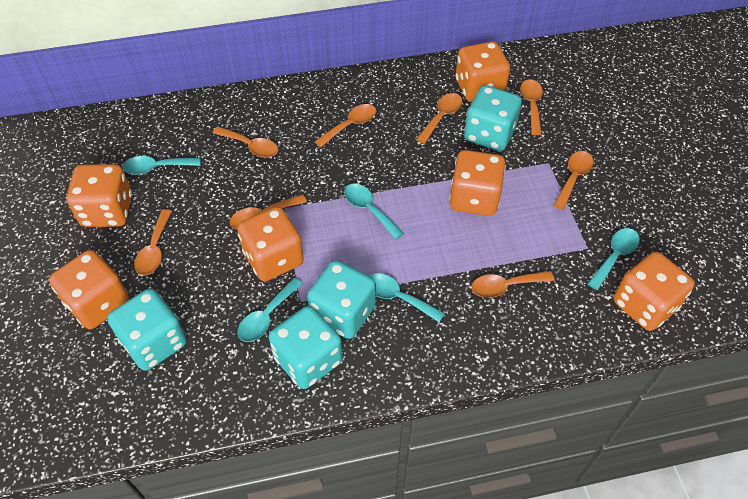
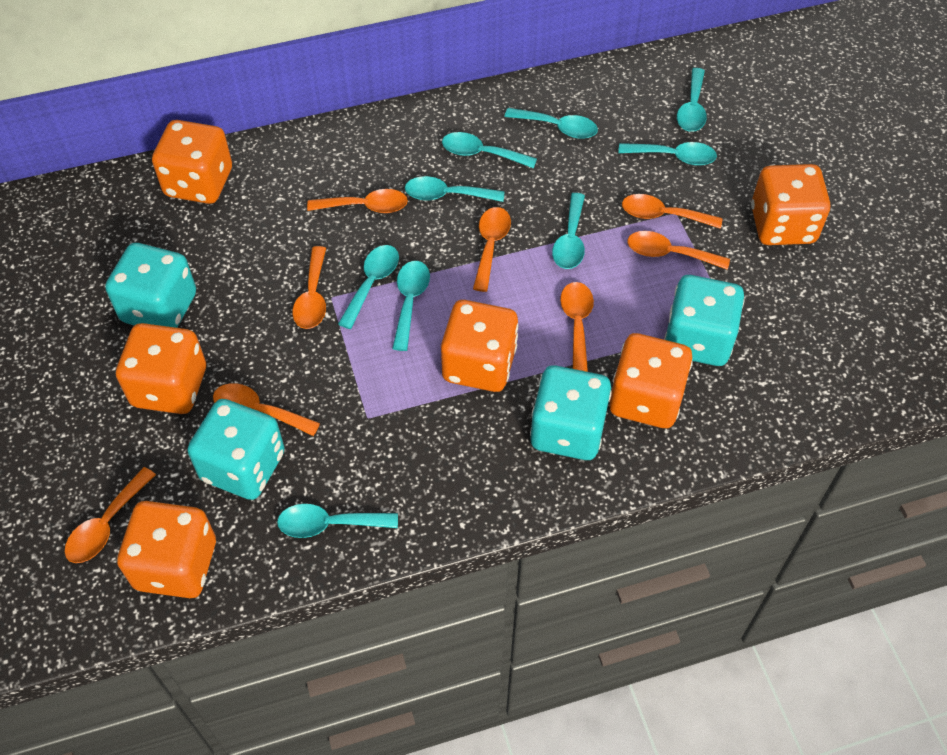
turquoise spoon: 5 -> 9

